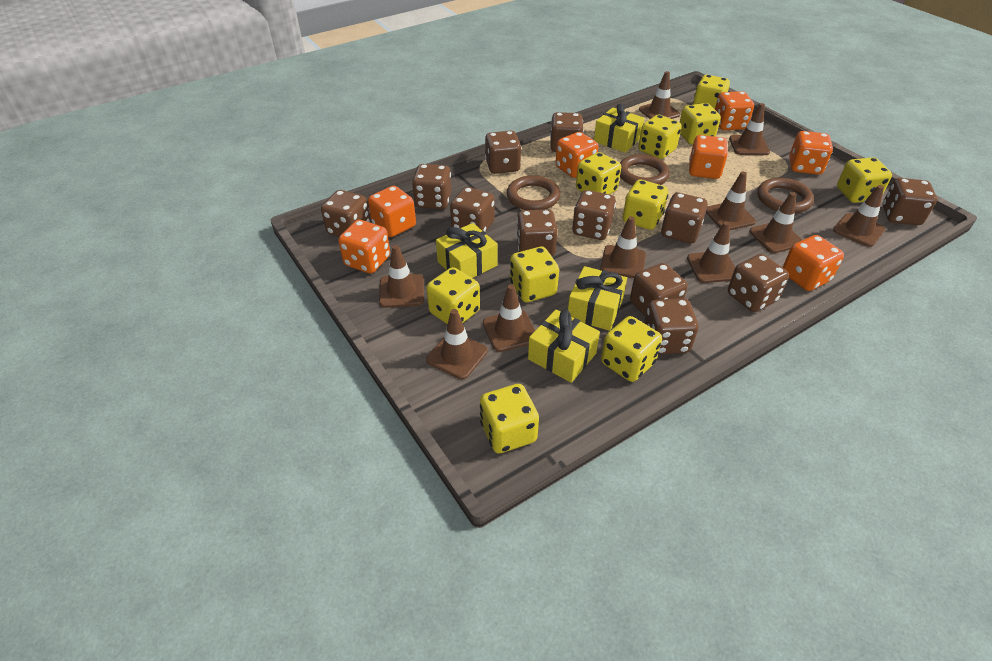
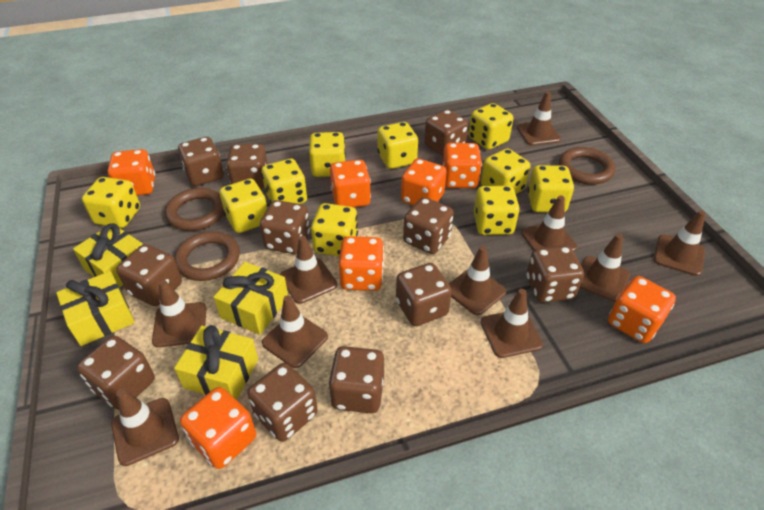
brown dice: 12 -> 11

